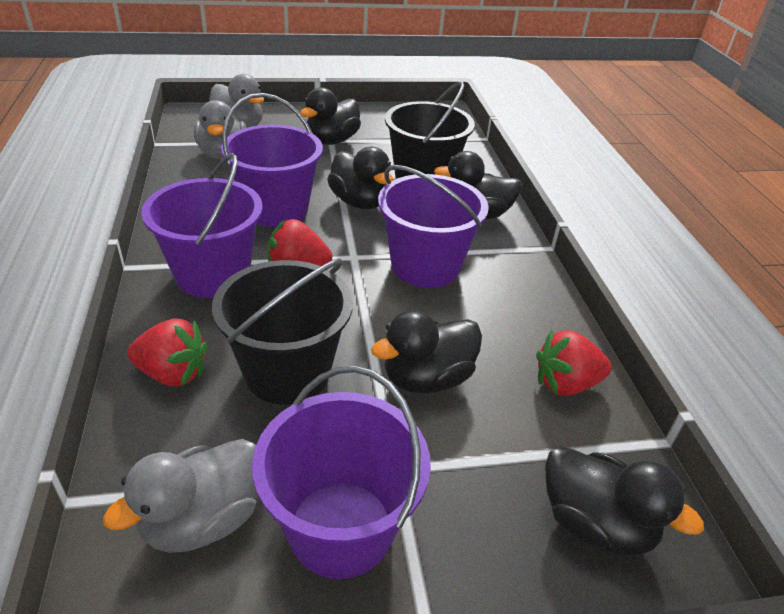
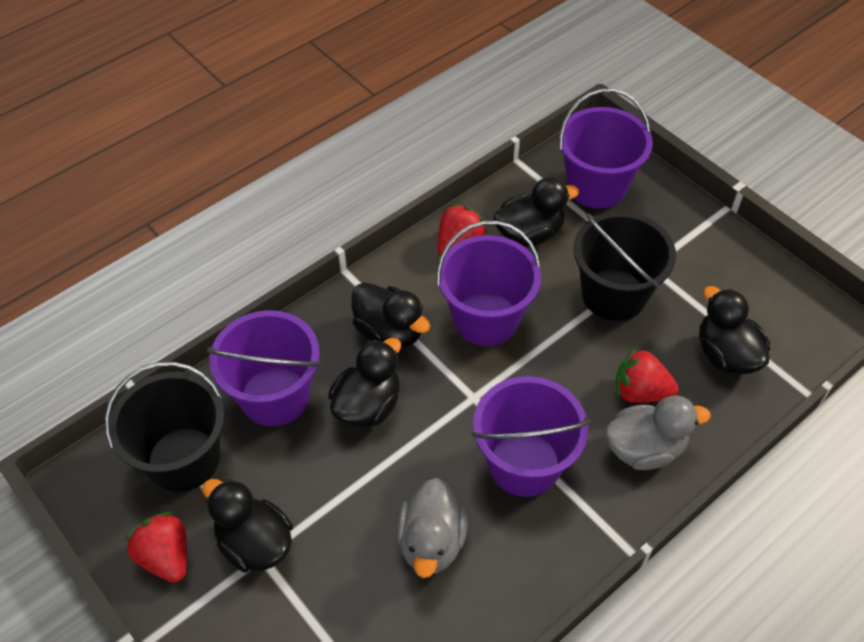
grey duck: 3 -> 2

